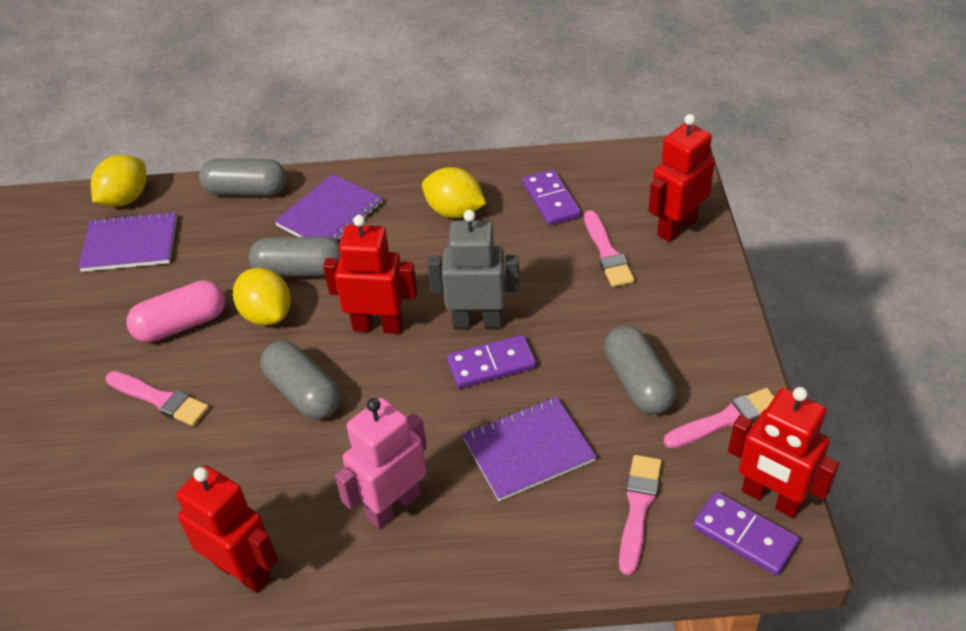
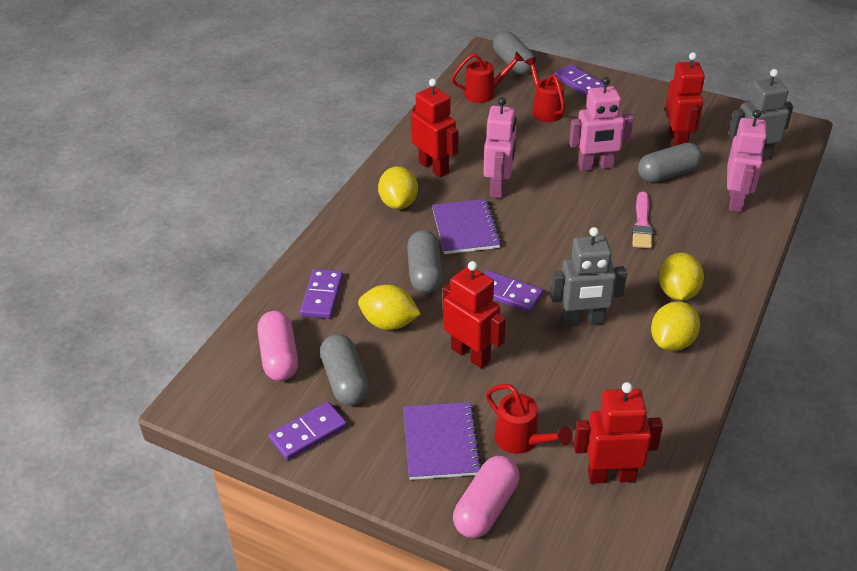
grey robot: 1 -> 2
pink brush: 4 -> 1
pink capsule: 1 -> 2
pink robot: 1 -> 3
purple domino: 3 -> 4
purple notebook: 3 -> 2
red watering can: 0 -> 3
yellow lemon: 3 -> 4

